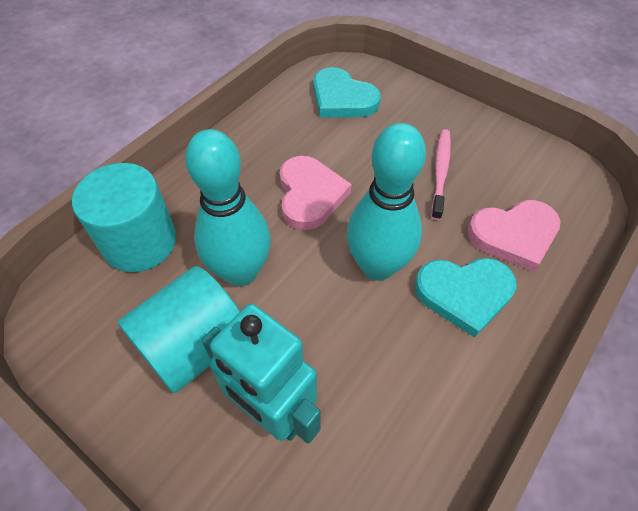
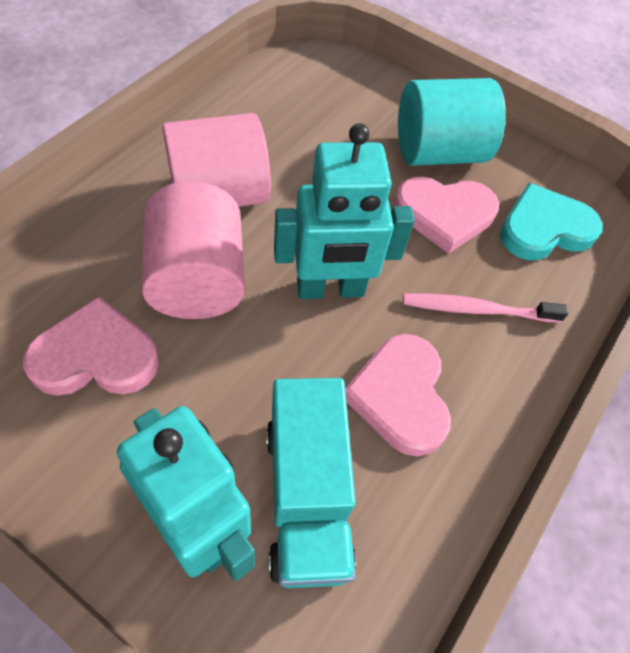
pink cylinder: 0 -> 2
pink heart: 2 -> 3
turquoise bowling pin: 2 -> 0
turquoise cylinder: 2 -> 1
turquoise heart: 2 -> 1
turquoise robot: 1 -> 2
turquoise truck: 0 -> 1

